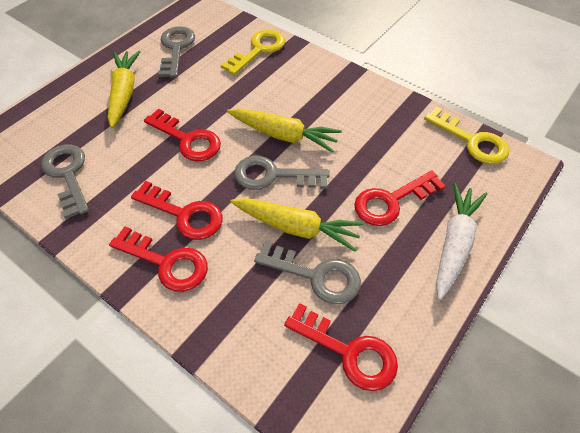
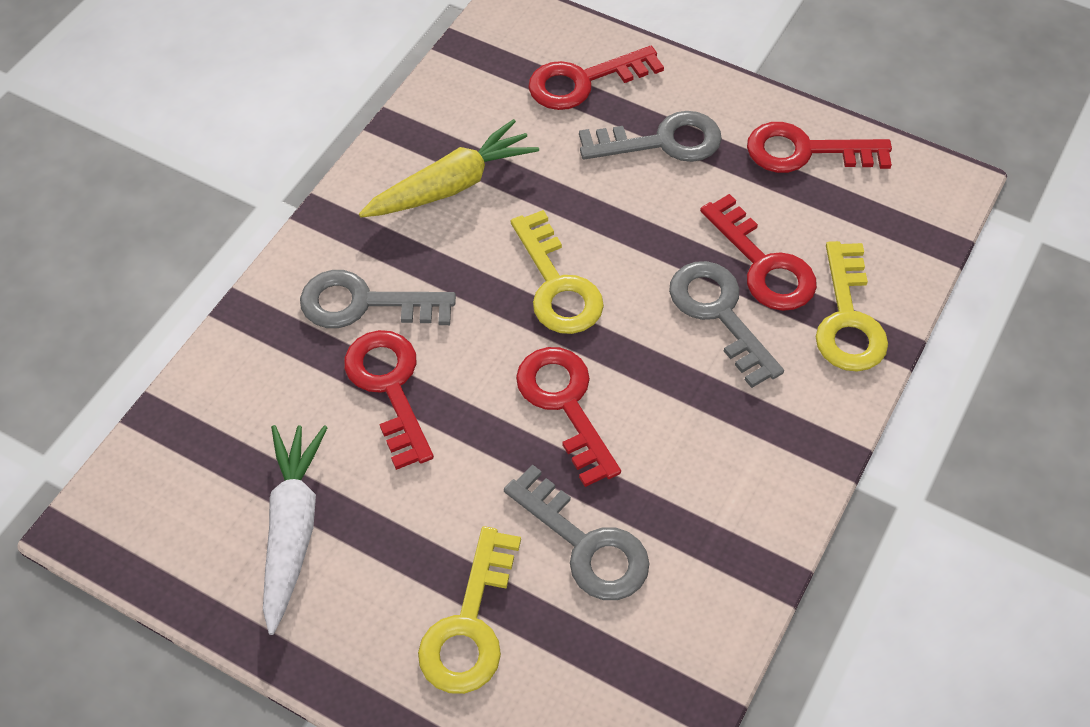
yellow carrot: 3 -> 1
yellow key: 2 -> 3

